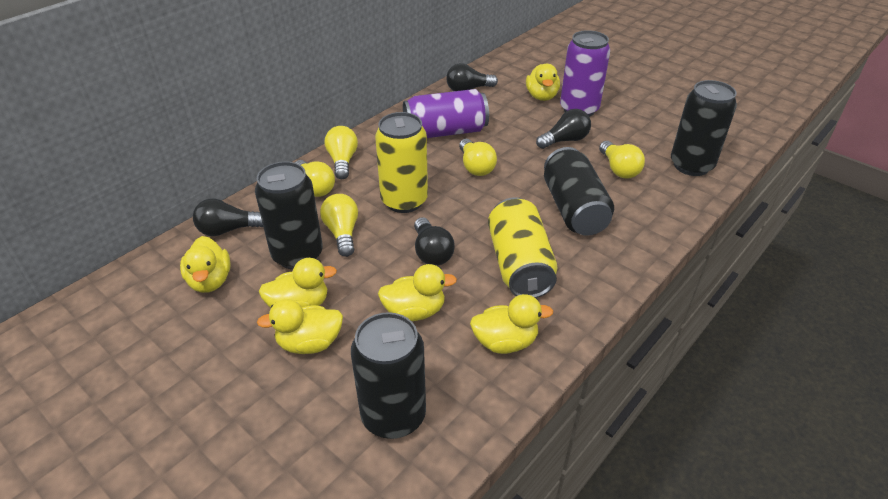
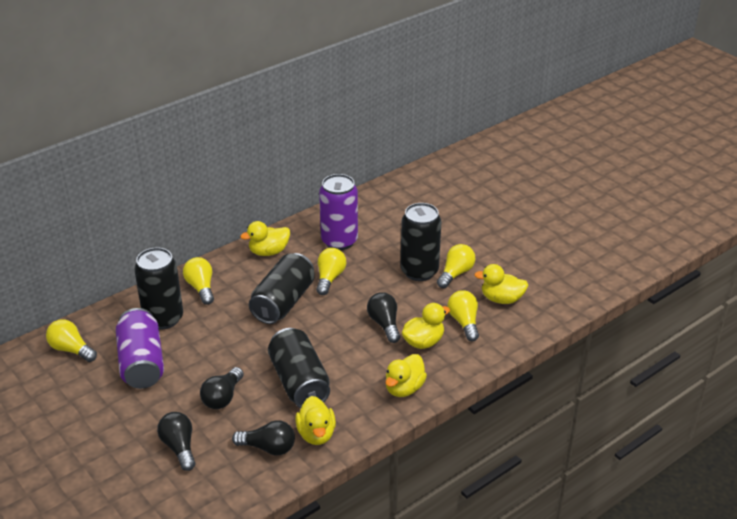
yellow can: 2 -> 0
yellow duck: 6 -> 5

